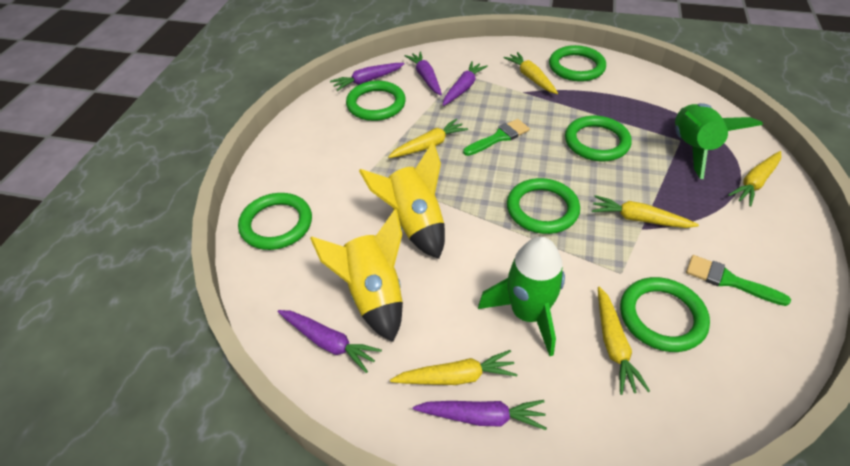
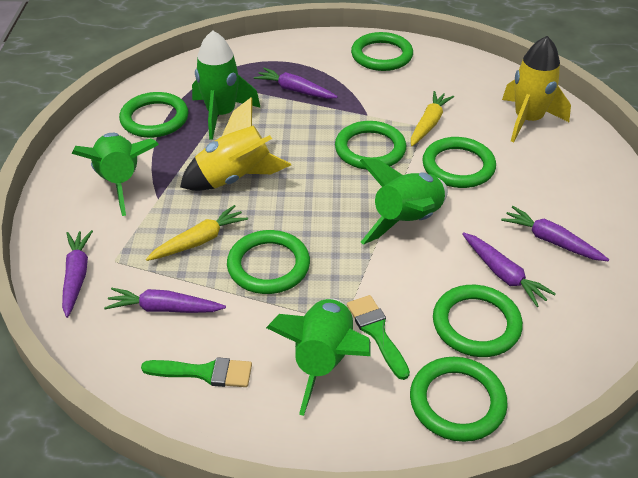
green ring: 6 -> 7
green rocket: 2 -> 4
yellow carrot: 6 -> 2

